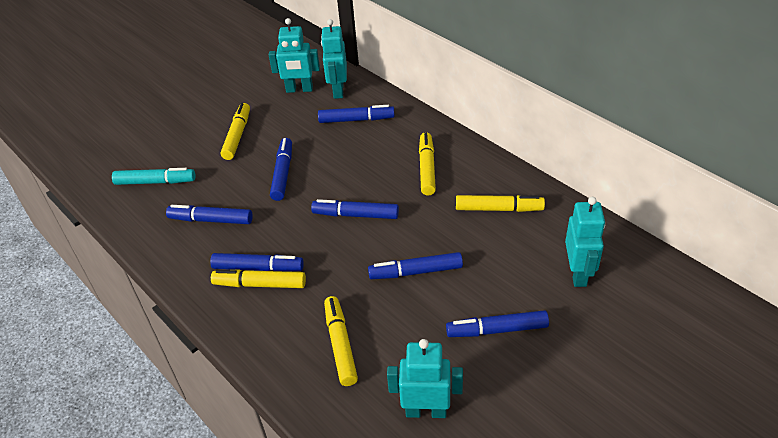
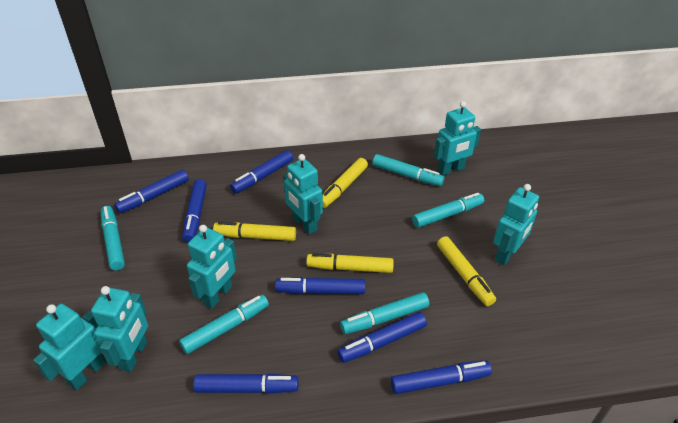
turquoise marker: 1 -> 5
turquoise robot: 4 -> 6
yellow marker: 5 -> 4

